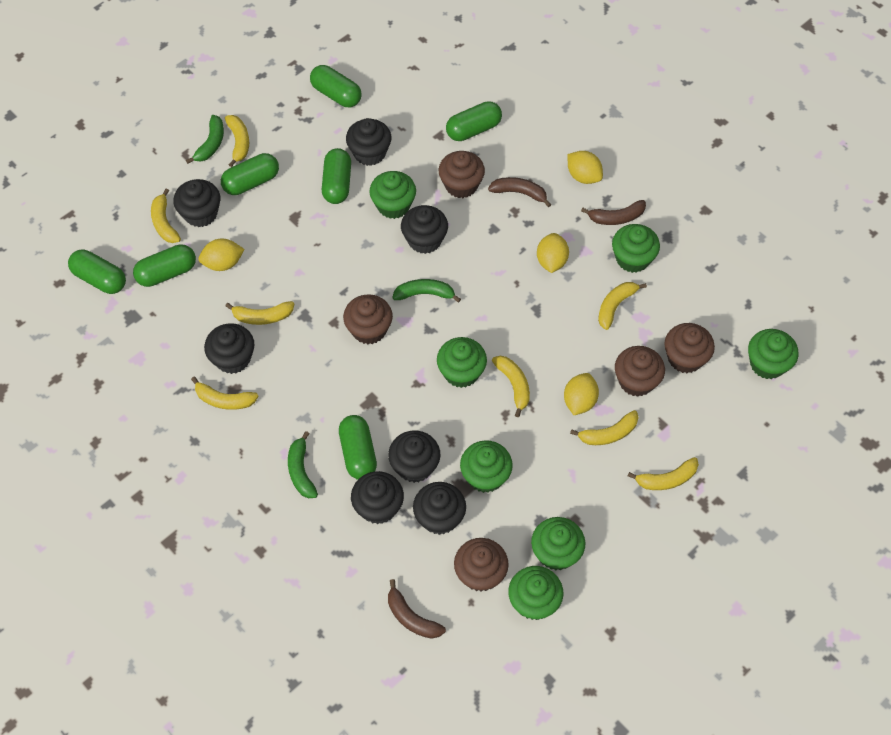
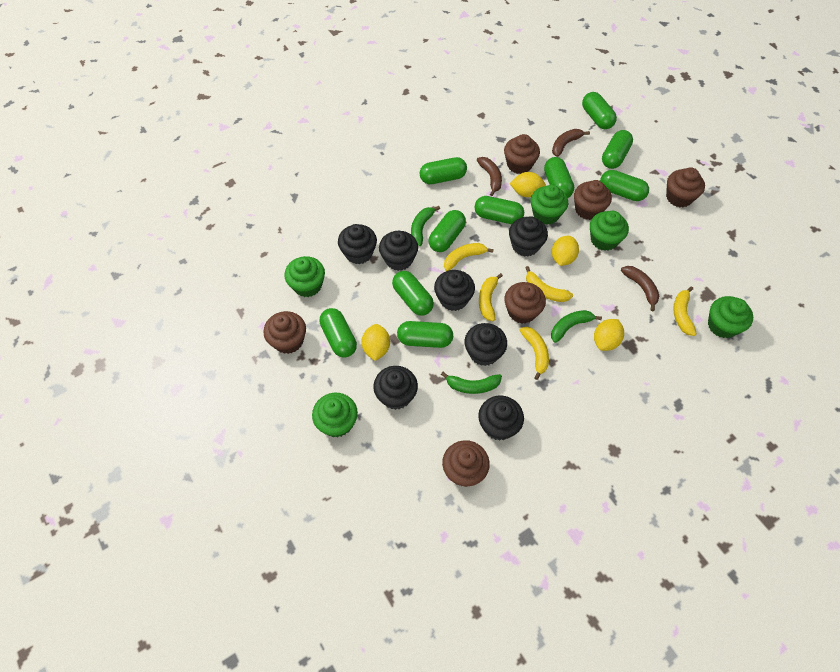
brown cupcake: 5 -> 6
green capsule: 7 -> 10
green cupcake: 7 -> 5
yellow banana: 8 -> 5

